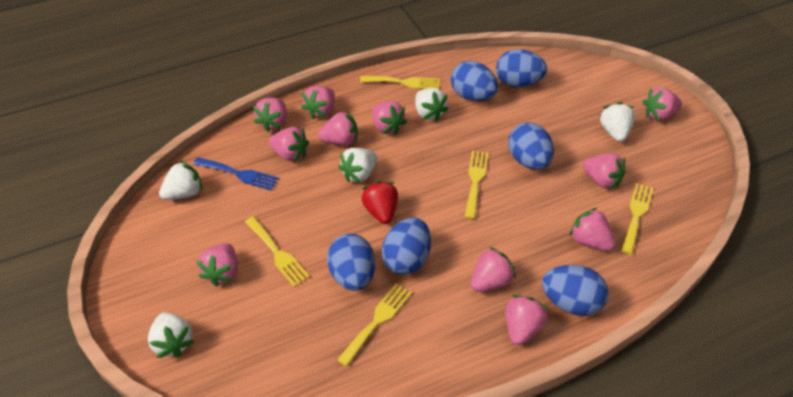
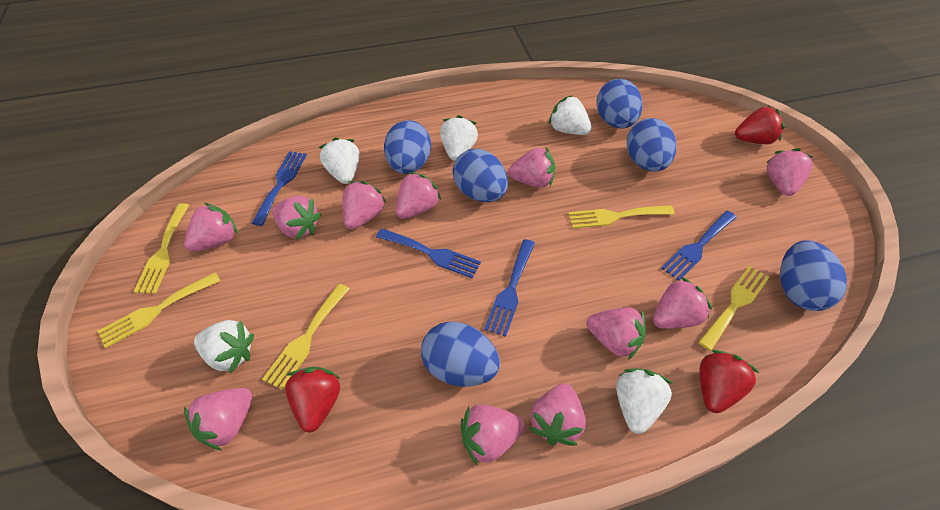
blue fork: 1 -> 4
red strawberry: 1 -> 3

